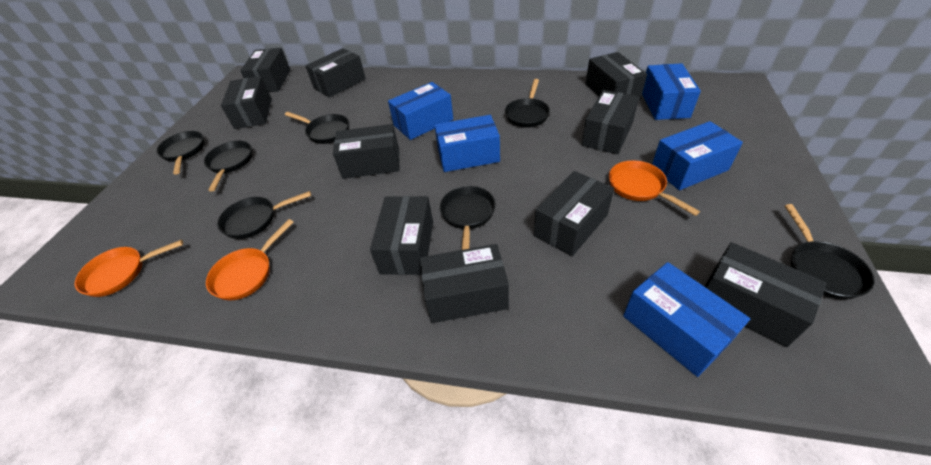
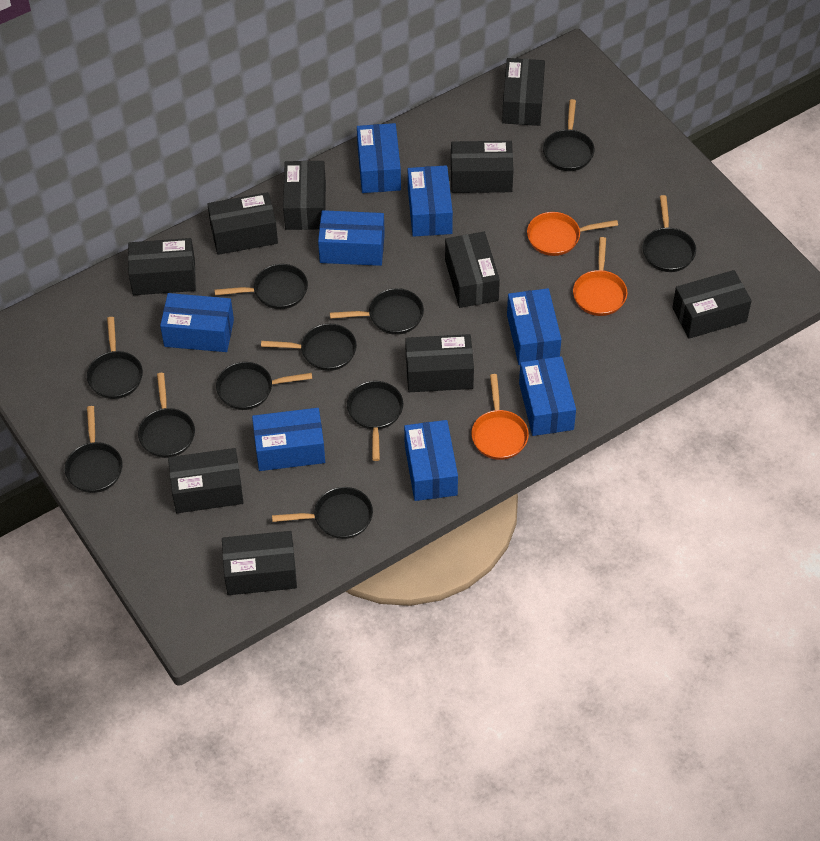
black pan: 7 -> 11
blue box: 5 -> 8

